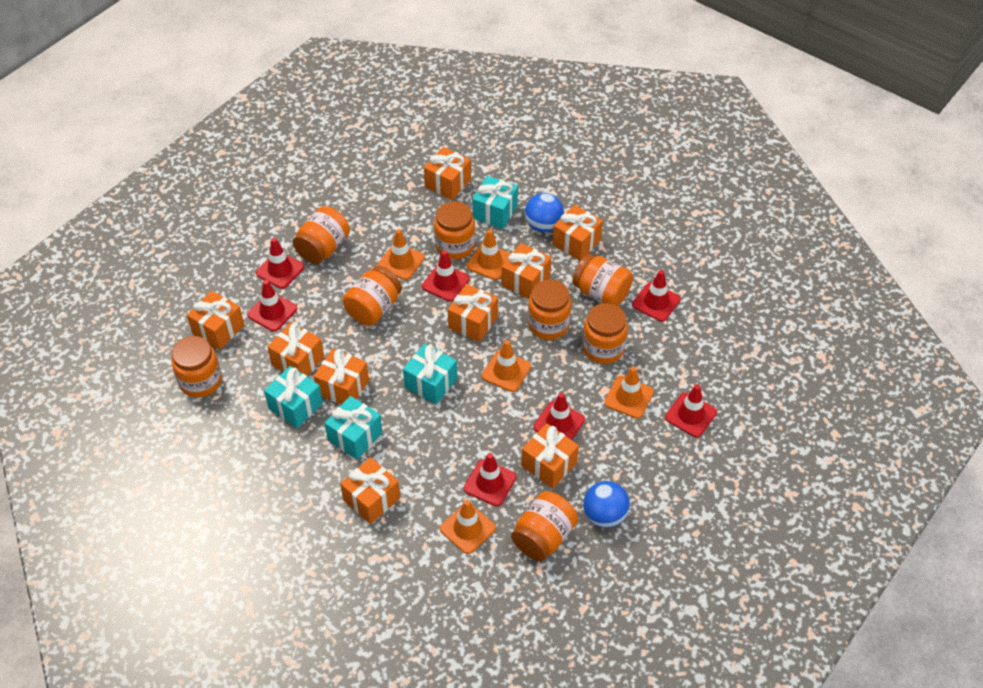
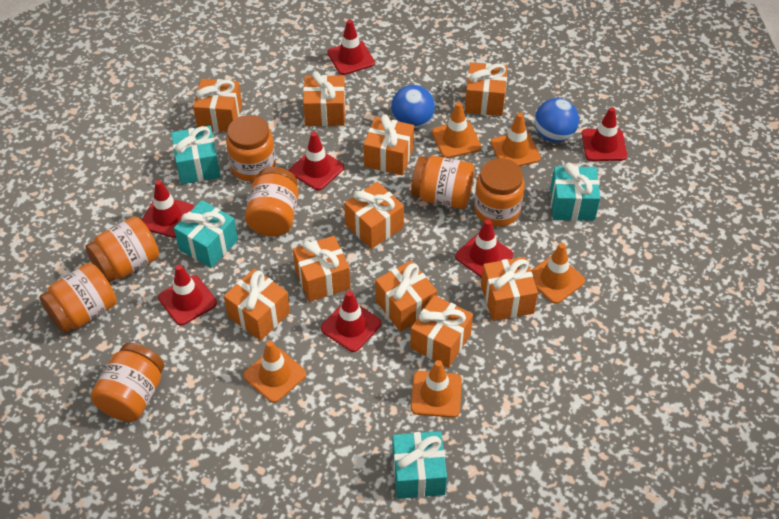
orange gift: 9 -> 10
orange jar: 8 -> 7

